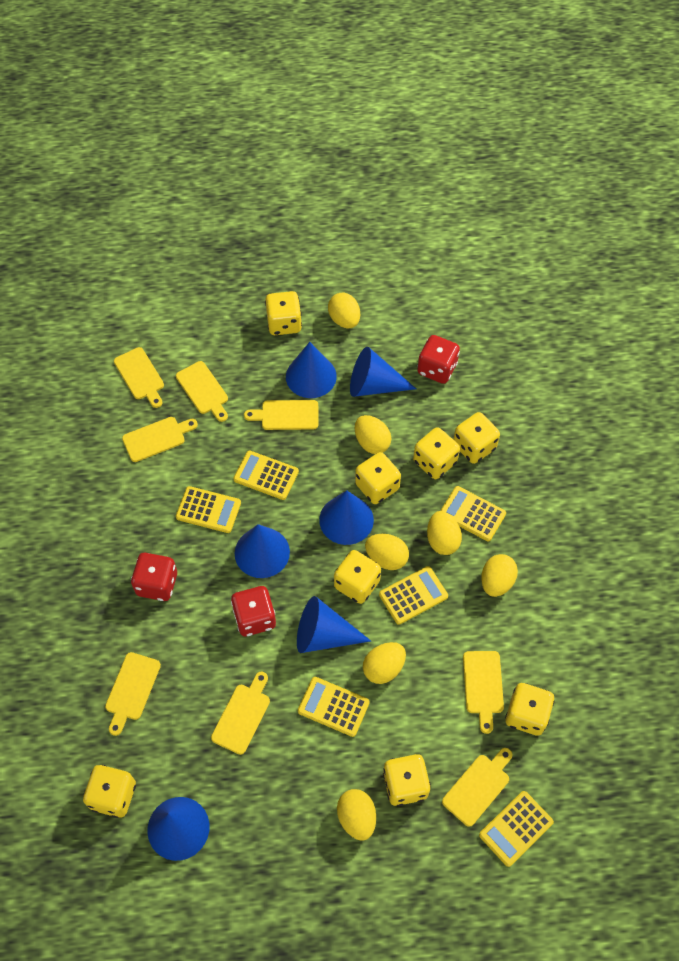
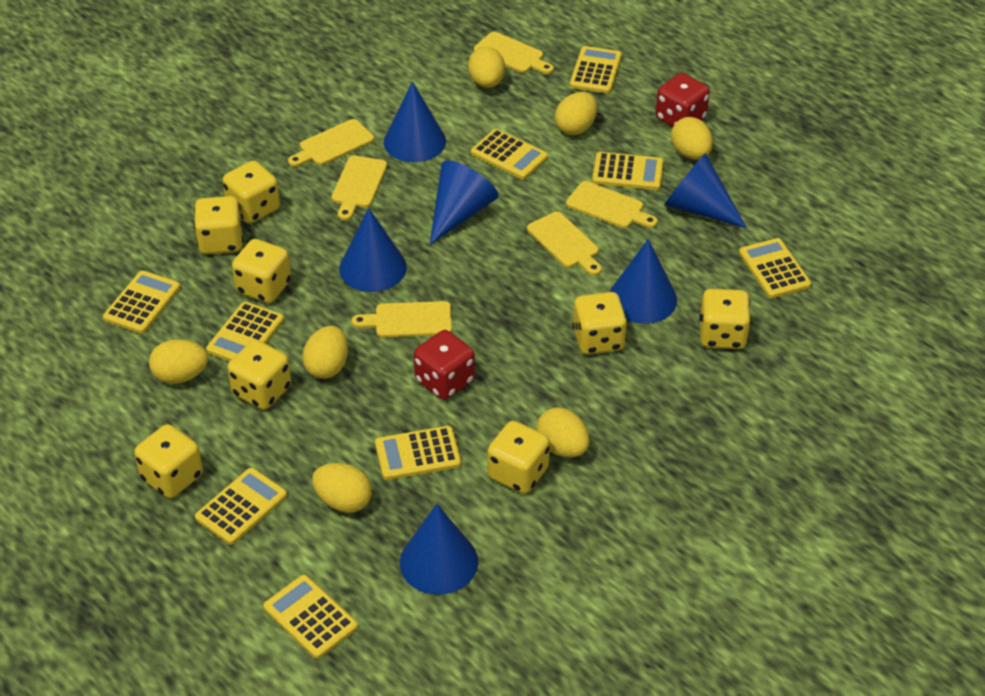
red dice: 3 -> 2
yellow calculator: 6 -> 9
yellow cutting board: 8 -> 6

